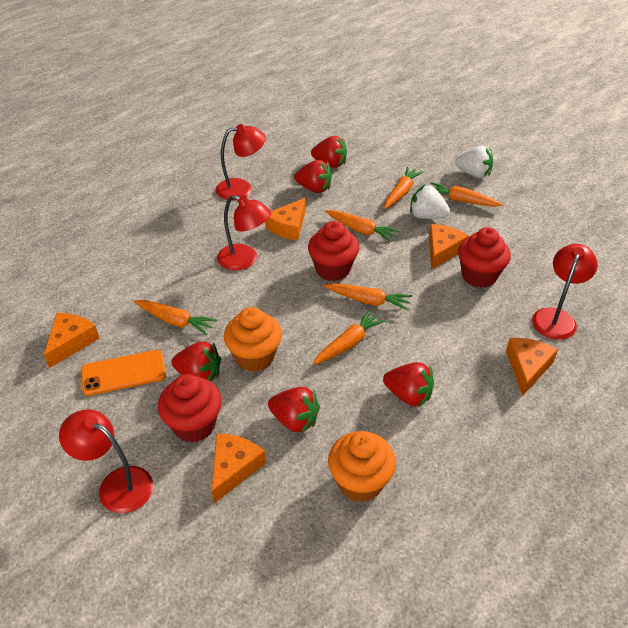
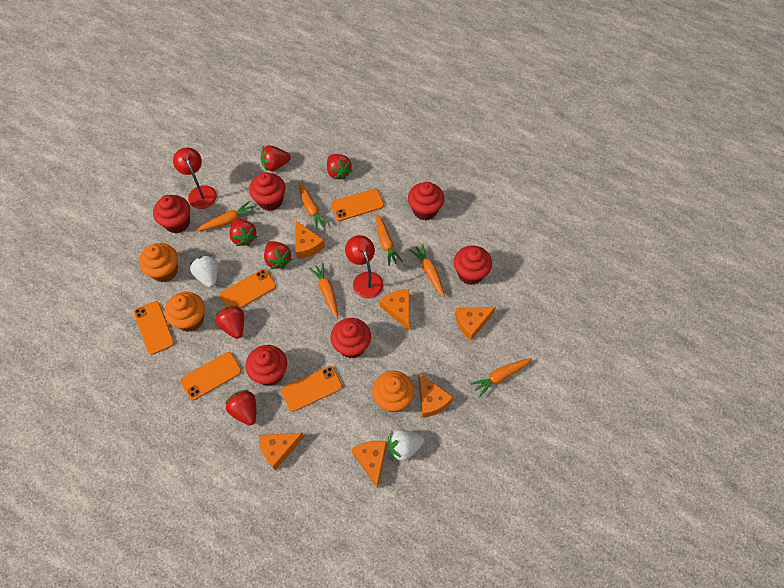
orange cheese: 5 -> 6
orange cupcake: 2 -> 3
orange phone: 1 -> 5
red cupcake: 3 -> 6
red lamp: 4 -> 2
red strawberry: 5 -> 6

